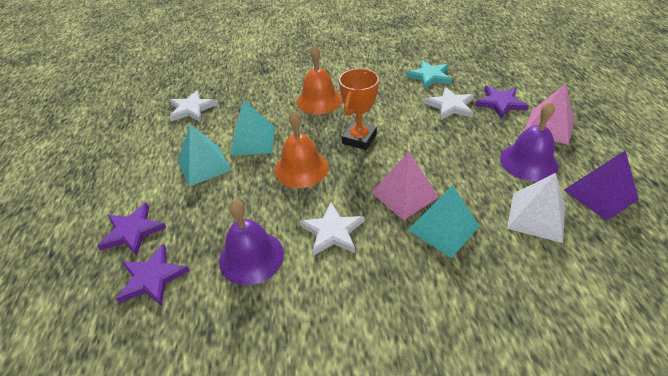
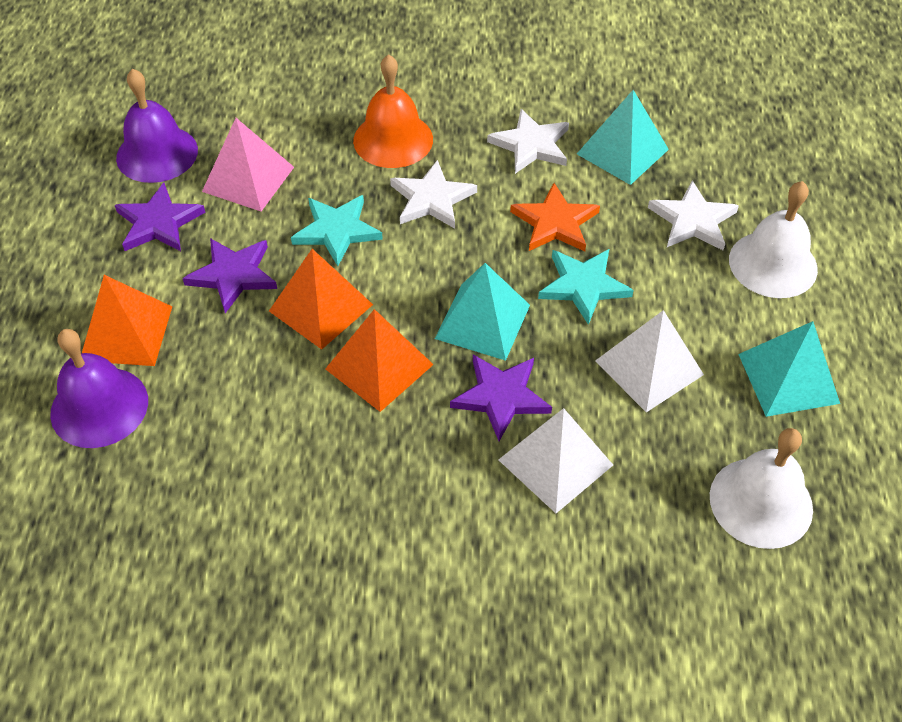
orange bell: 2 -> 1
orange pyramid: 0 -> 3
orange star: 0 -> 1
orange trophy: 1 -> 0
pink pyramid: 2 -> 1
purple pyramid: 1 -> 0
turquoise star: 1 -> 2
white bell: 0 -> 2
white pyramid: 1 -> 2

